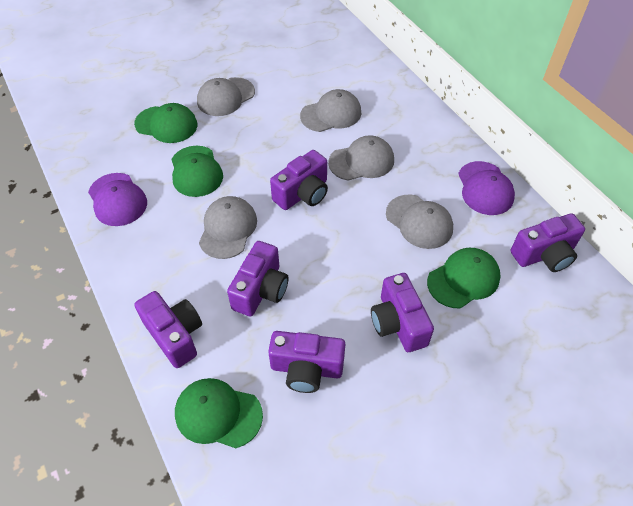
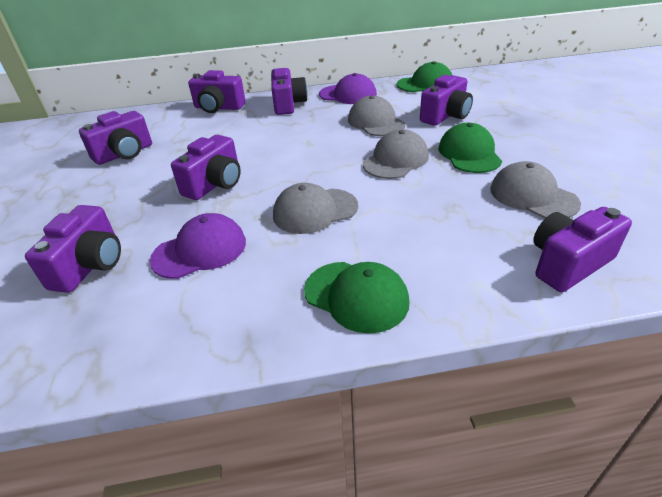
green cap: 4 -> 3
grey cap: 5 -> 4
purple camera: 6 -> 7

